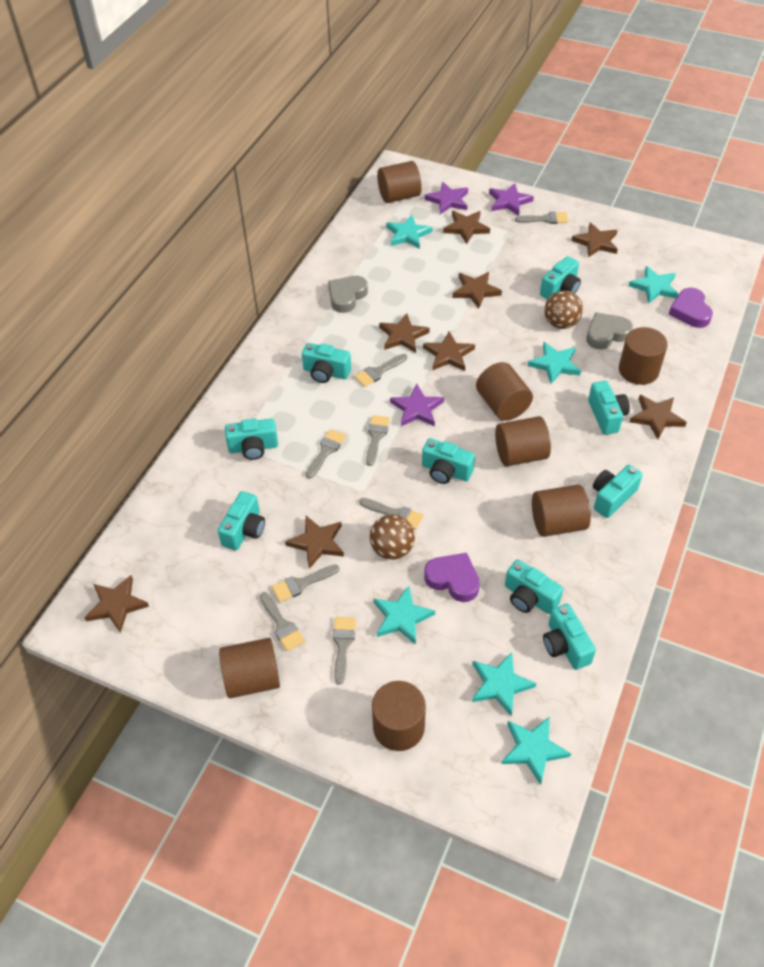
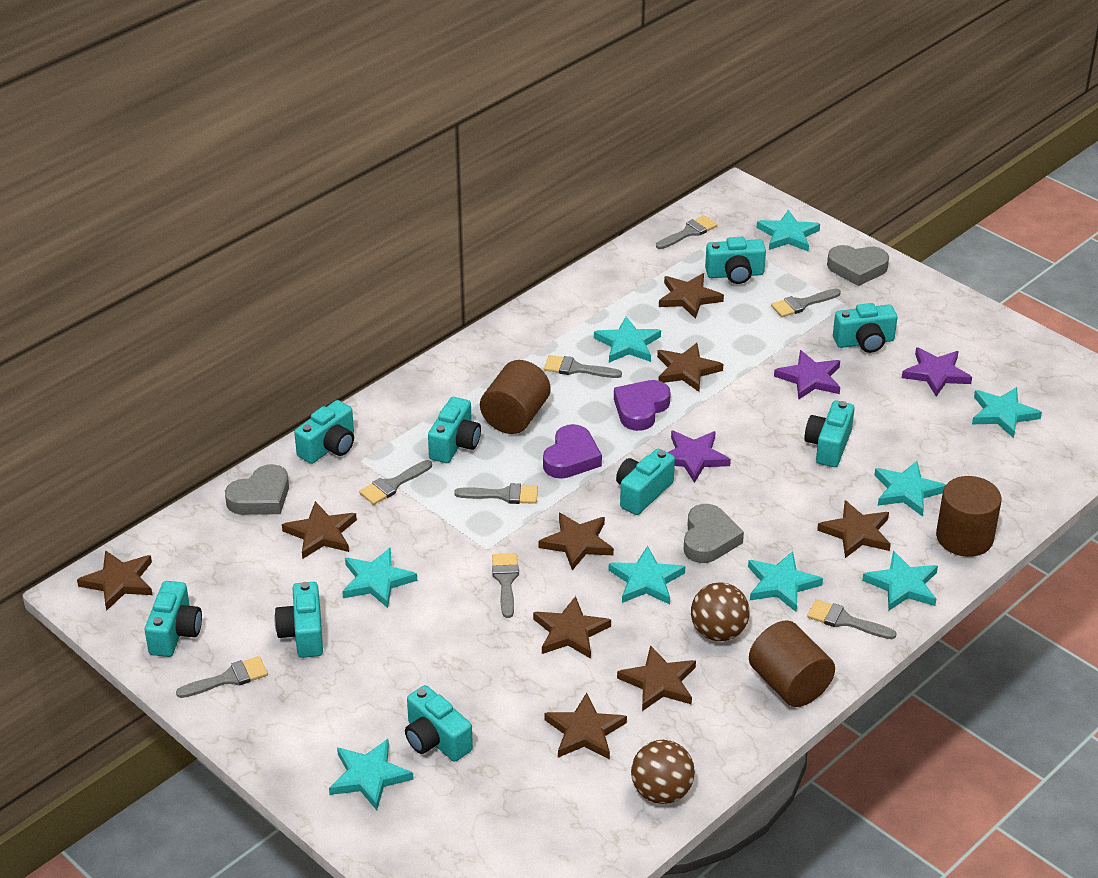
brown cylinder: 7 -> 3
brown star: 8 -> 9
grey heart: 2 -> 3
turquoise star: 6 -> 9

